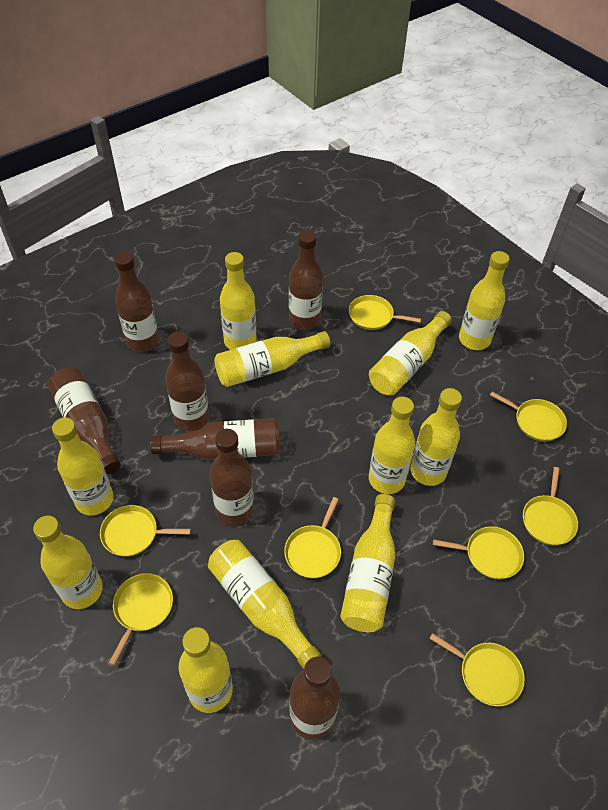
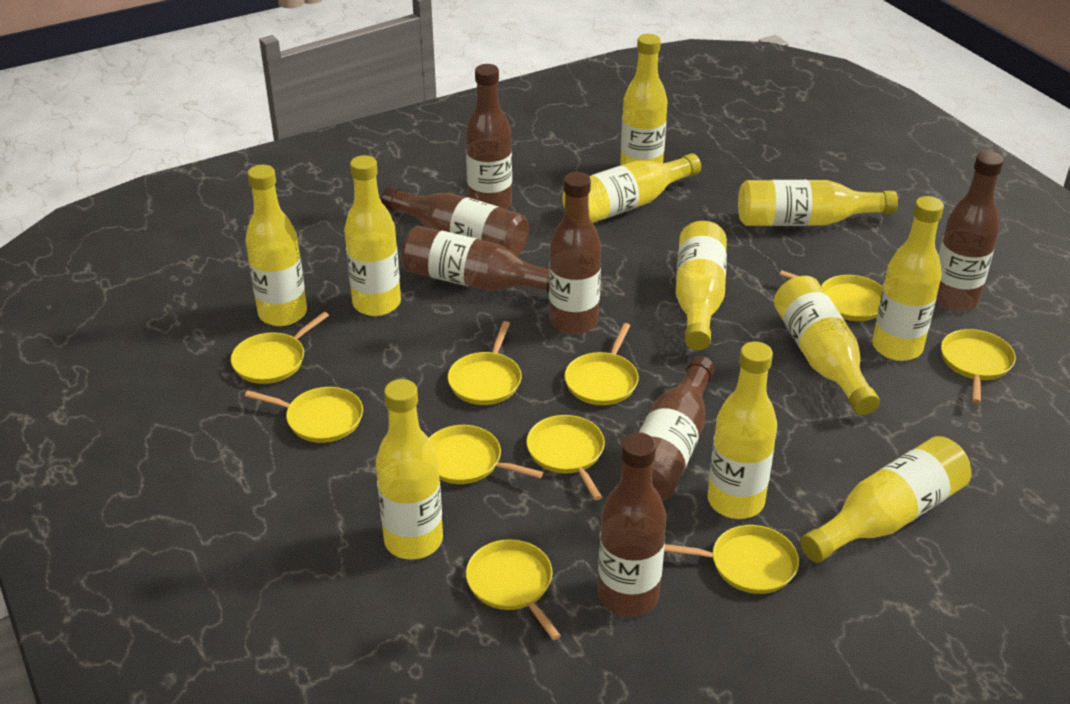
yellow pan: 8 -> 10

